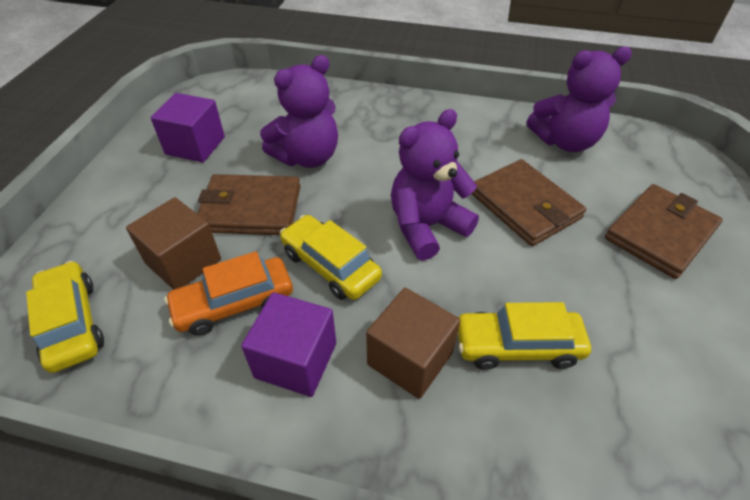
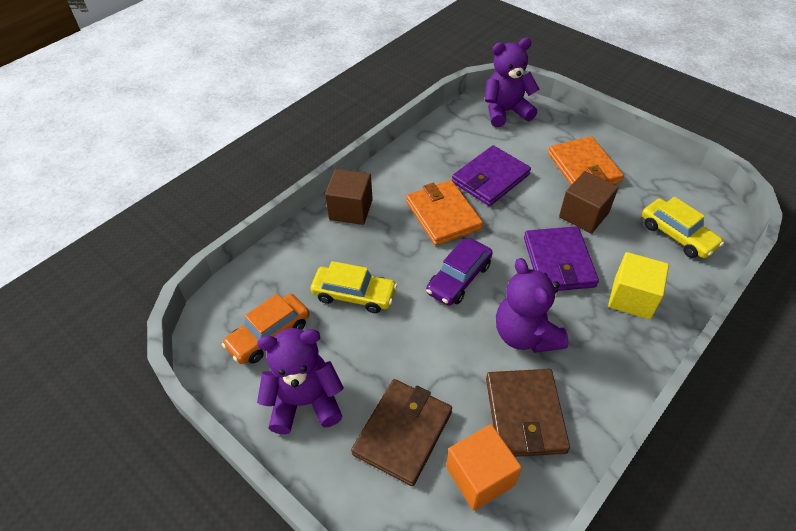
brown wallet: 3 -> 2
orange cube: 0 -> 1
orange wallet: 0 -> 2
purple car: 0 -> 1
purple cube: 2 -> 0
purple wallet: 0 -> 2
yellow car: 3 -> 2
yellow cube: 0 -> 1

